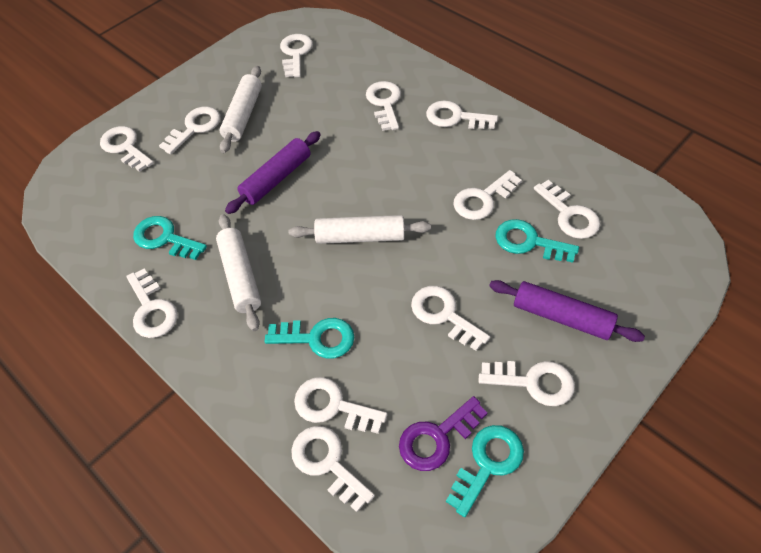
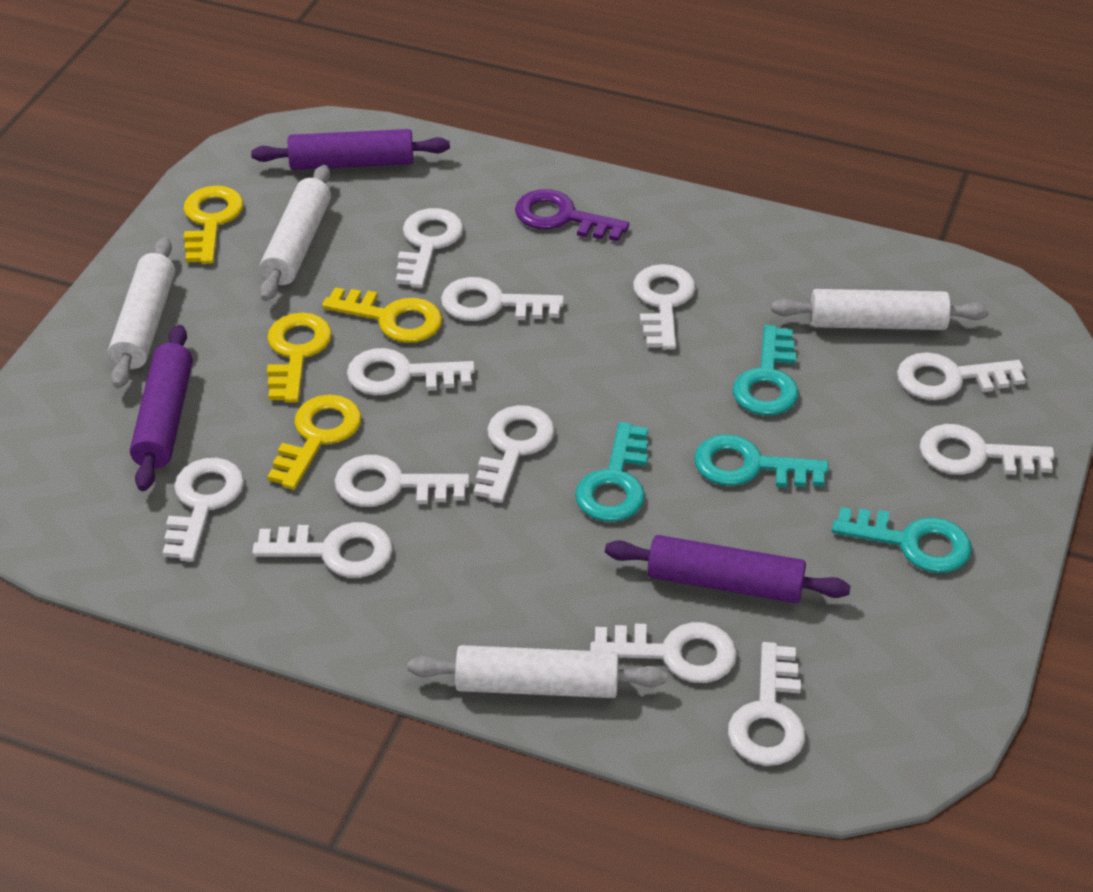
purple rolling pin: 2 -> 3
white rolling pin: 3 -> 4
yellow key: 0 -> 4

